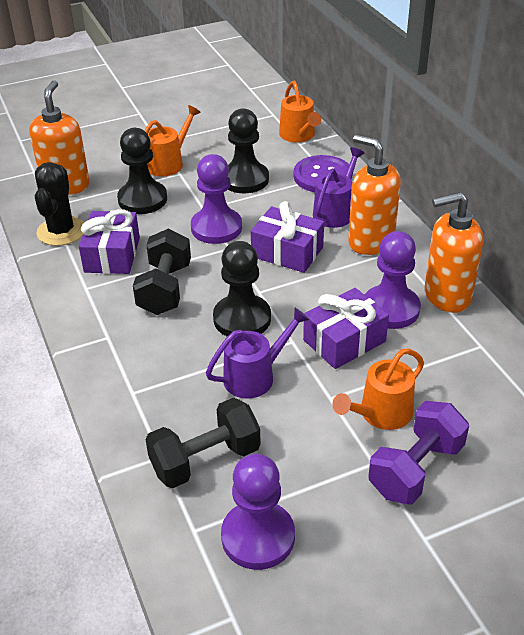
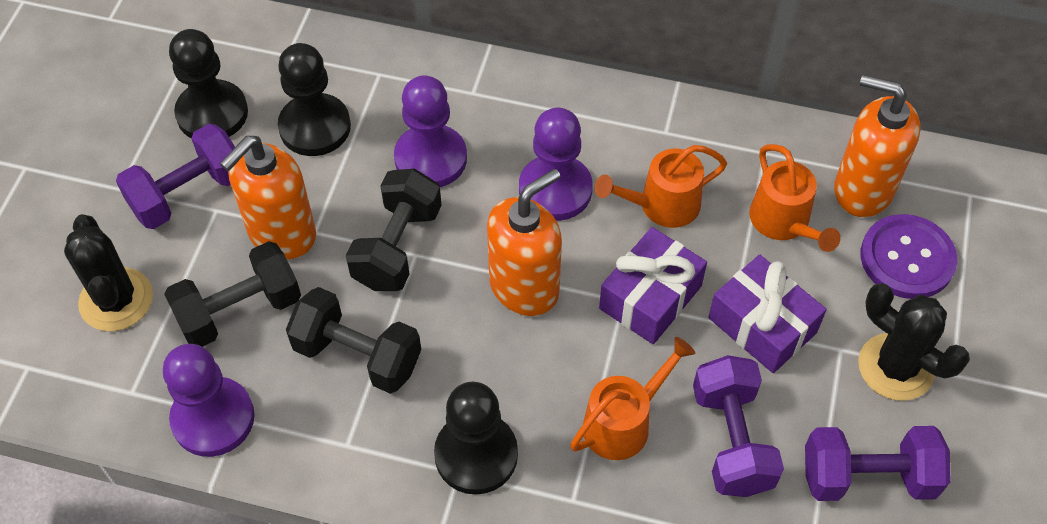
black cactus: 1 -> 2
black dumbbell: 2 -> 3
purple dumbbell: 1 -> 3
purple gift: 3 -> 2
purple watering can: 2 -> 0

